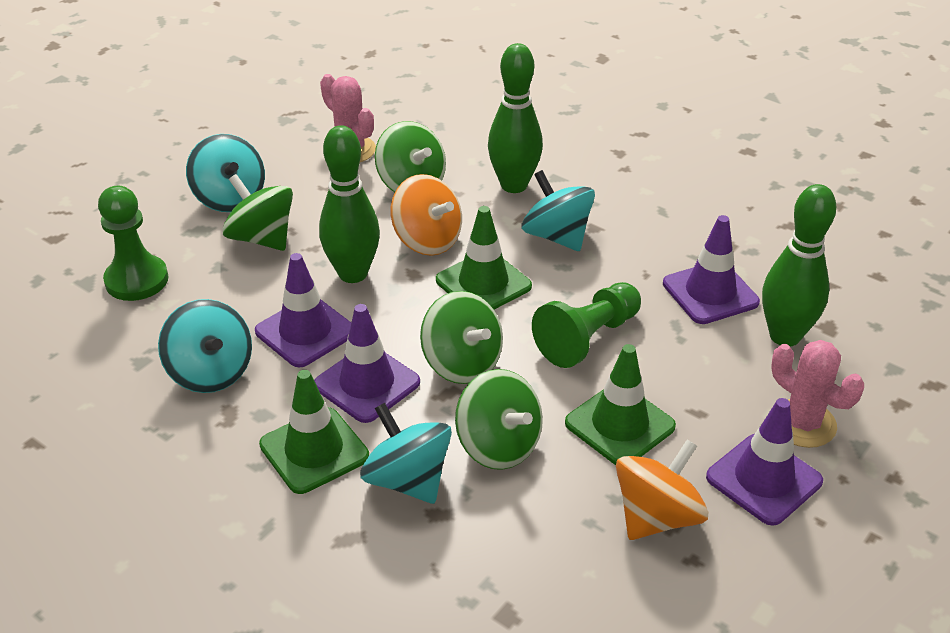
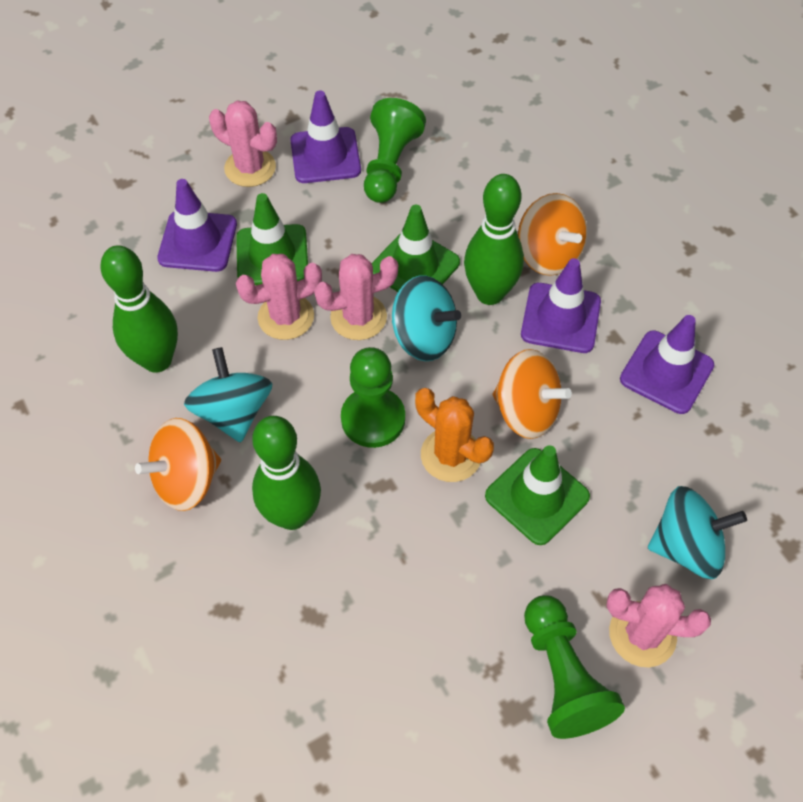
green pawn: 2 -> 3
green spinning top: 4 -> 0
orange cactus: 0 -> 1
orange spinning top: 2 -> 3
pink cactus: 2 -> 4
turquoise spinning top: 4 -> 3

